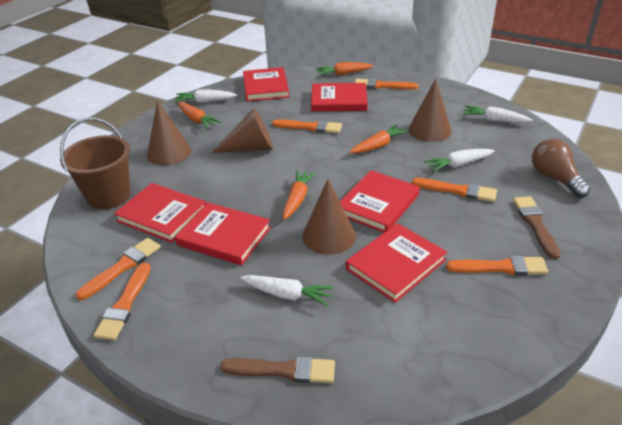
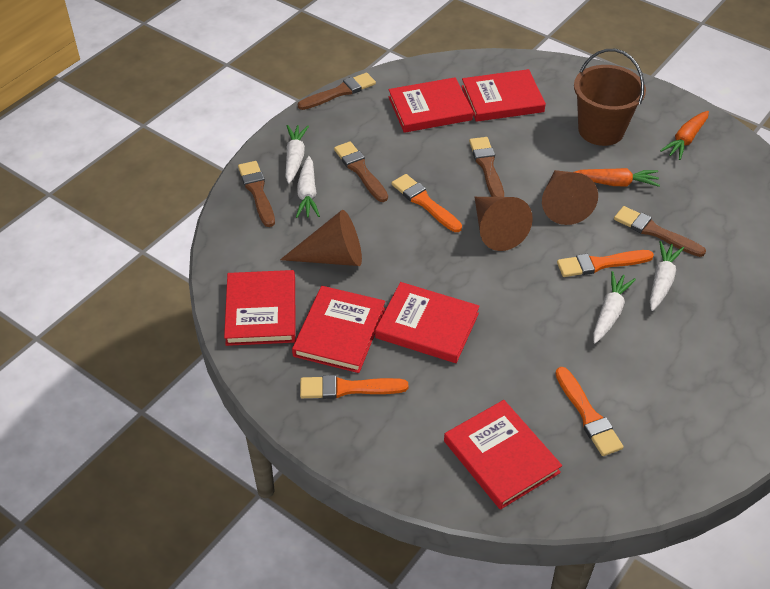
brown brush: 2 -> 5
brown cone: 4 -> 3
brown light bulb: 1 -> 0
orange brush: 6 -> 4
orange carrot: 4 -> 2

